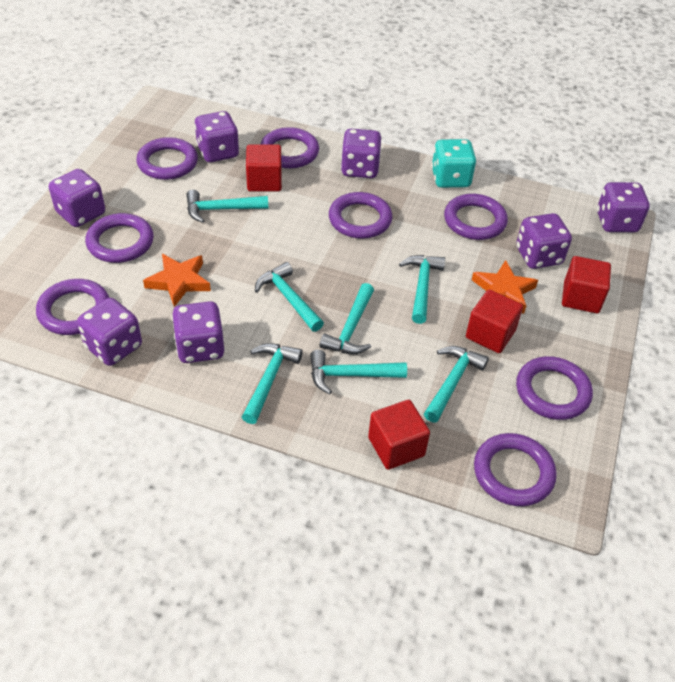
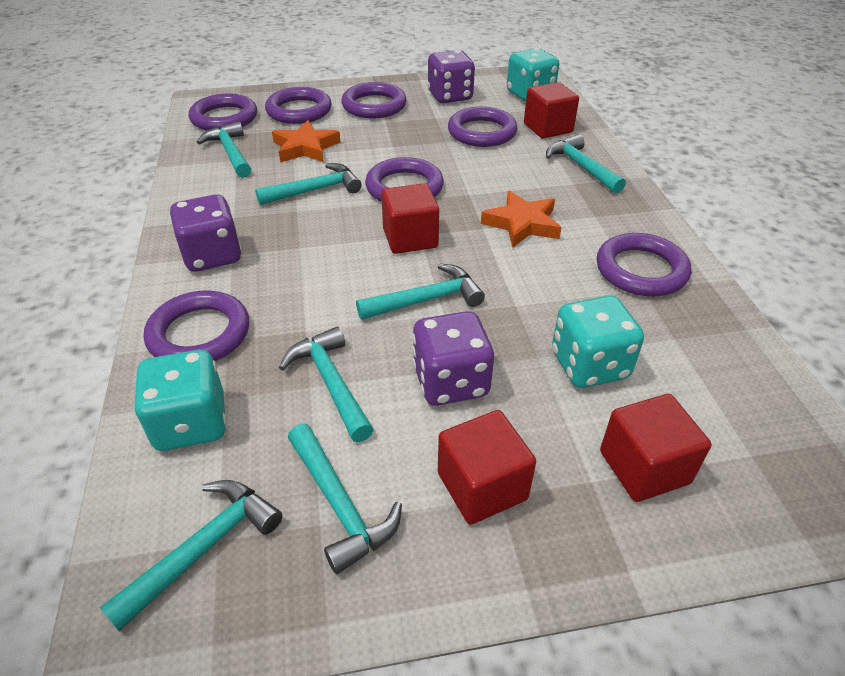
purple dice: 7 -> 3
purple ring: 8 -> 7
turquoise dice: 1 -> 3

